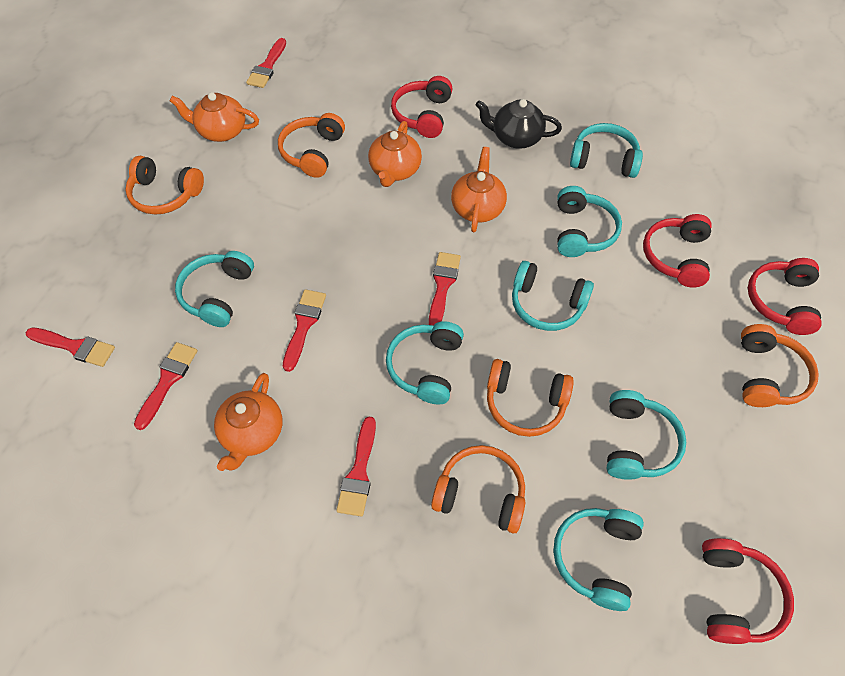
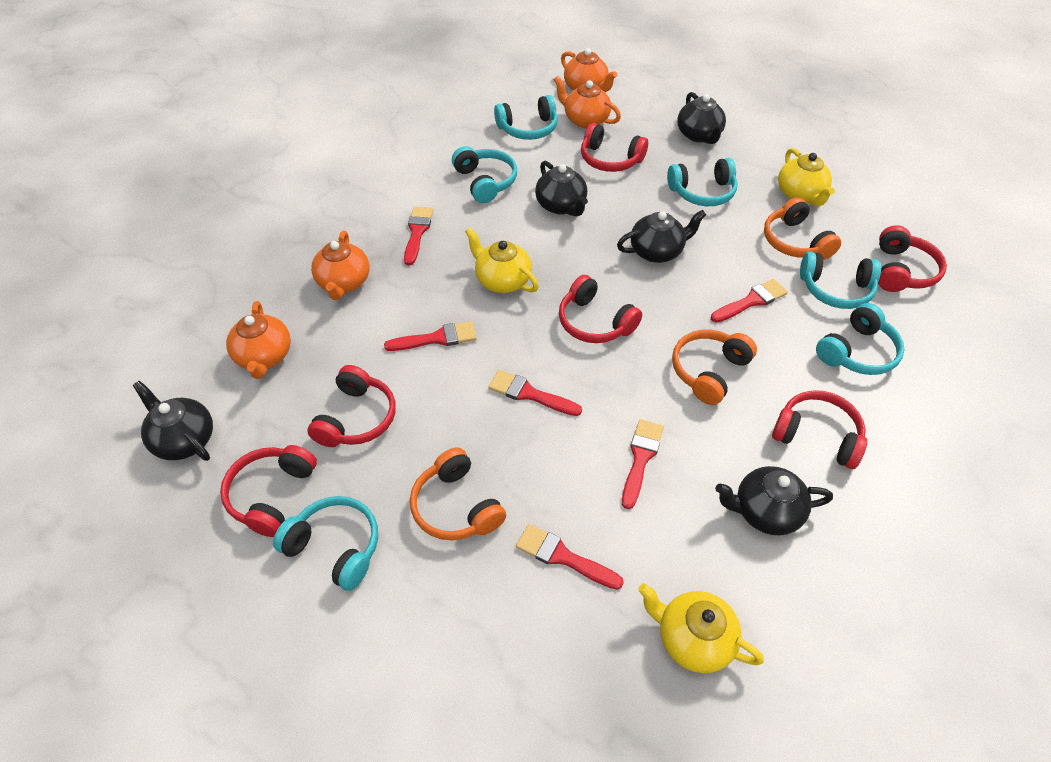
black teapot: 1 -> 5
orange headphones: 5 -> 3
red headphones: 4 -> 6
turquoise headphones: 7 -> 6
yellow teapot: 0 -> 3

